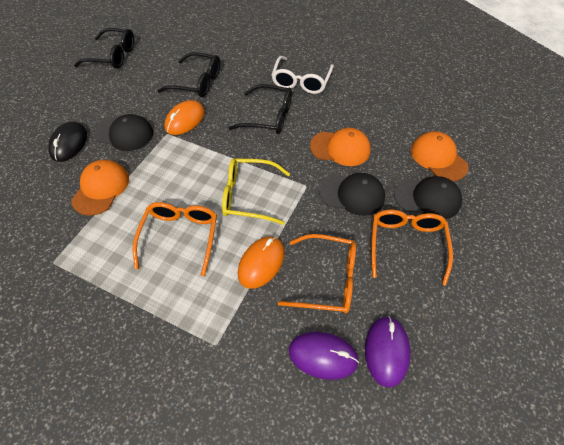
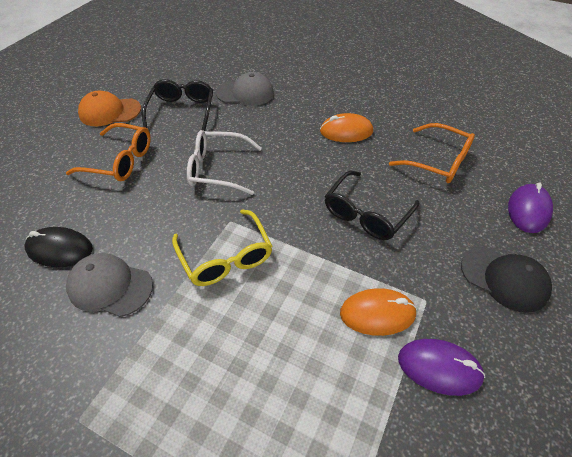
black cap: 3 -> 1
black glasses: 3 -> 2
grey cap: 0 -> 2
orange cap: 3 -> 1
orange glasses: 3 -> 2

